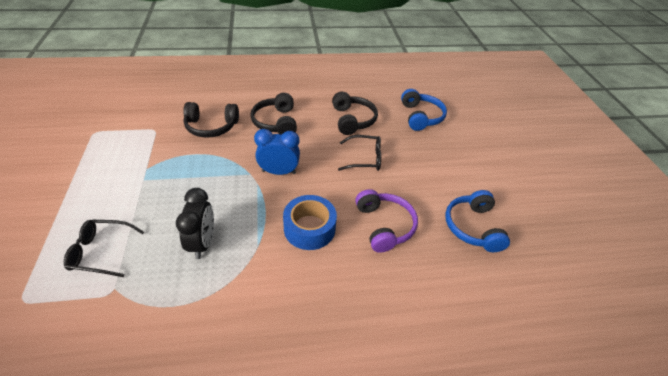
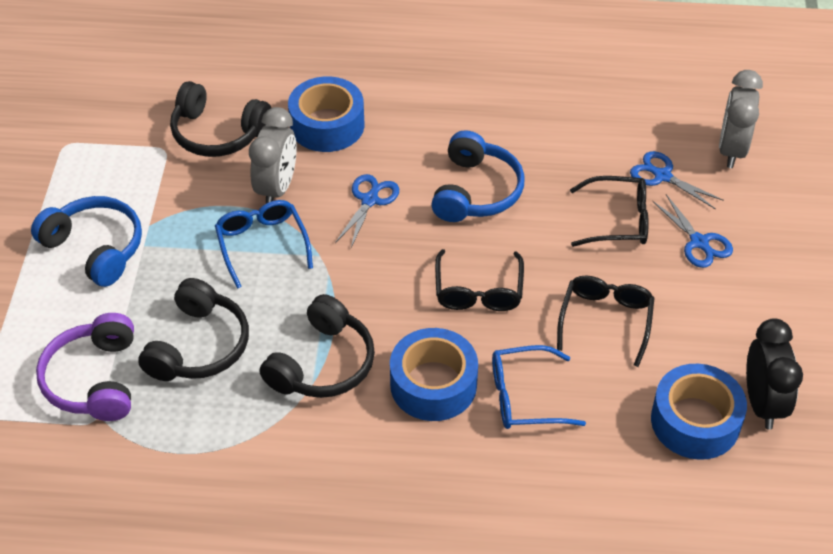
black glasses: 2 -> 3
blue clock: 1 -> 0
blue glasses: 0 -> 2
blue scissors: 0 -> 3
blue tape: 1 -> 3
grey clock: 0 -> 2

